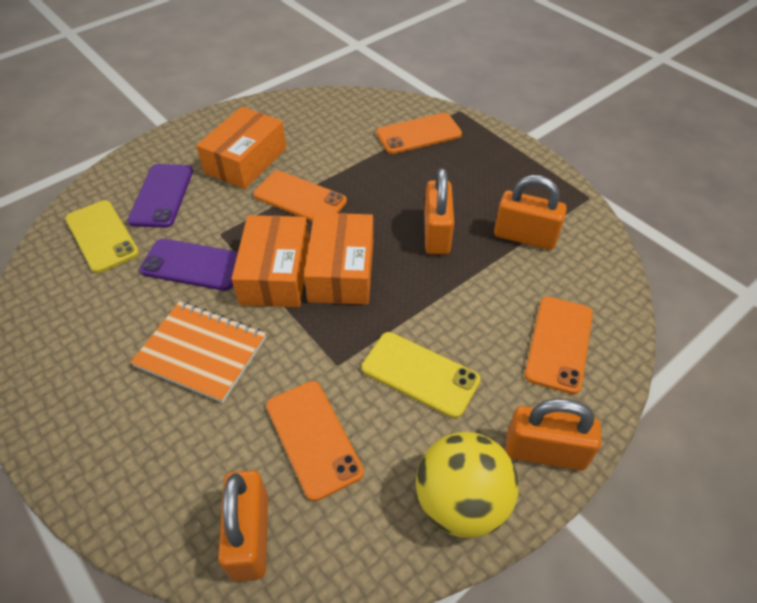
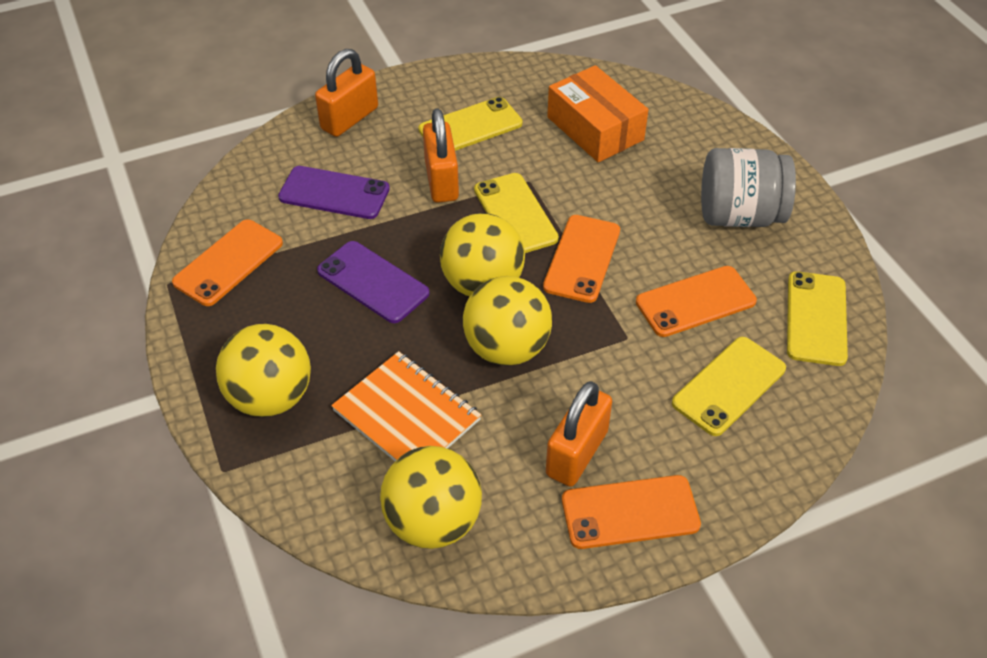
grey jar: 0 -> 1
orange box: 3 -> 1
orange padlock: 4 -> 3
yellow ball: 1 -> 4
yellow phone: 2 -> 4

